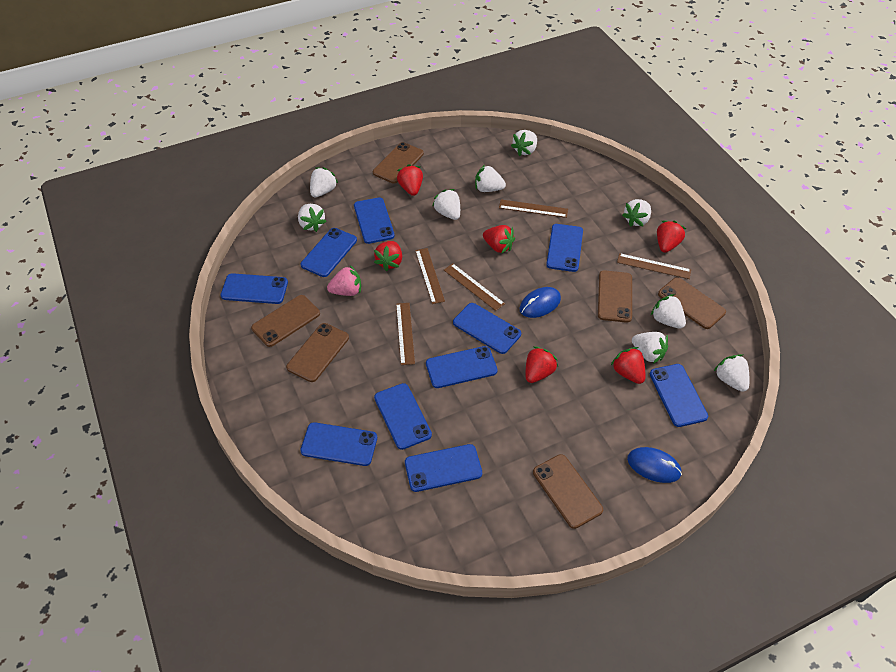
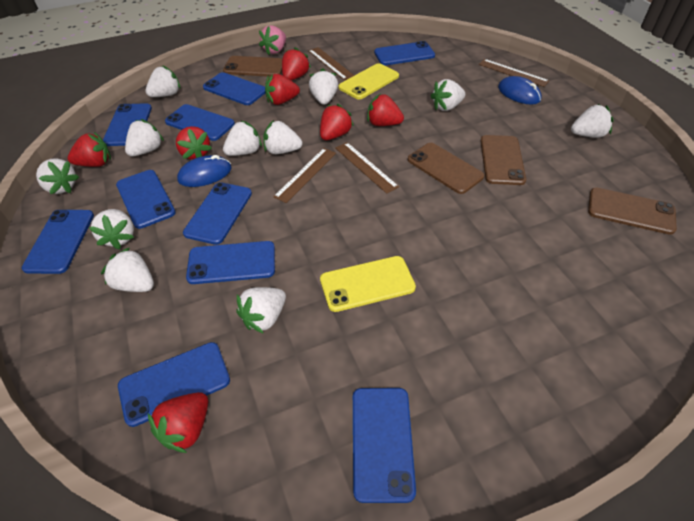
brown phone: 6 -> 4
brown ruler: 5 -> 4
red strawberry: 6 -> 7
white strawberry: 9 -> 11
yellow phone: 0 -> 2

